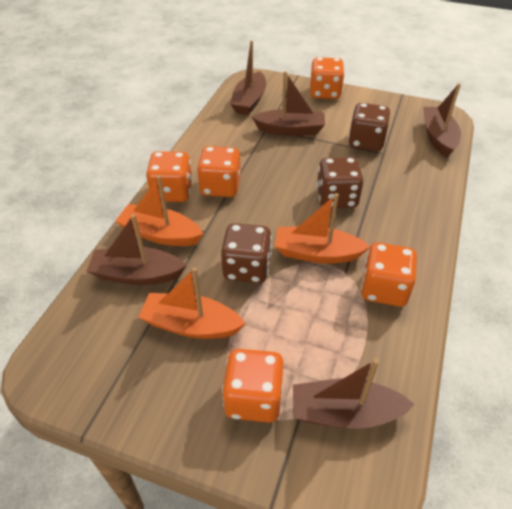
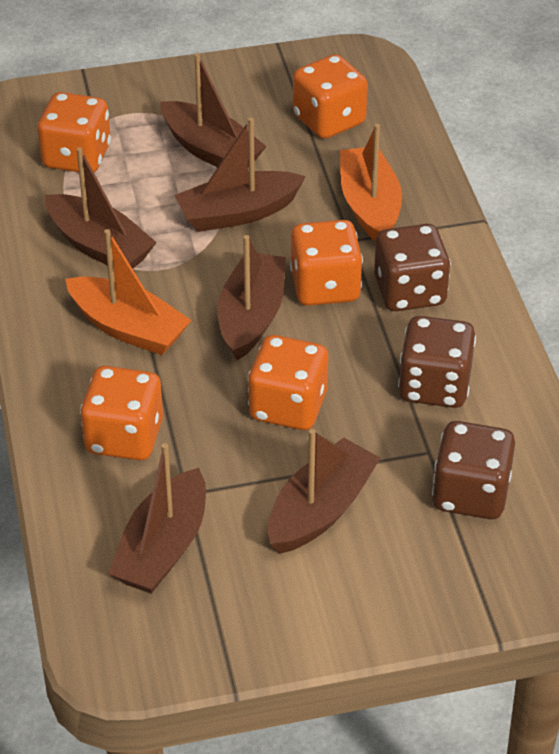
brown boat: 5 -> 6
orange boat: 3 -> 2

